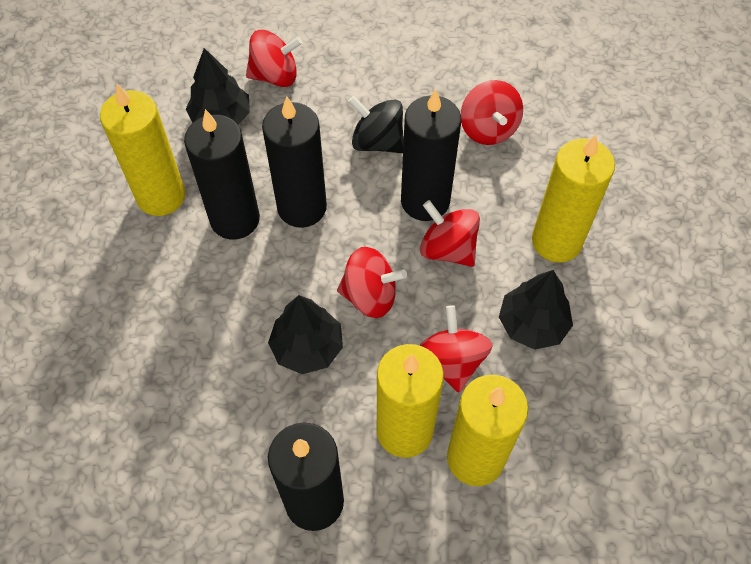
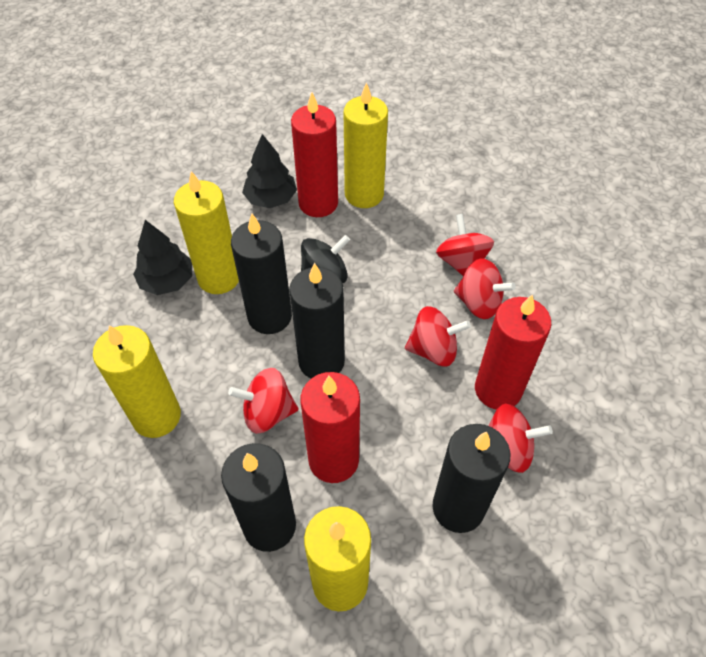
black tree: 3 -> 2
red candle: 0 -> 3

